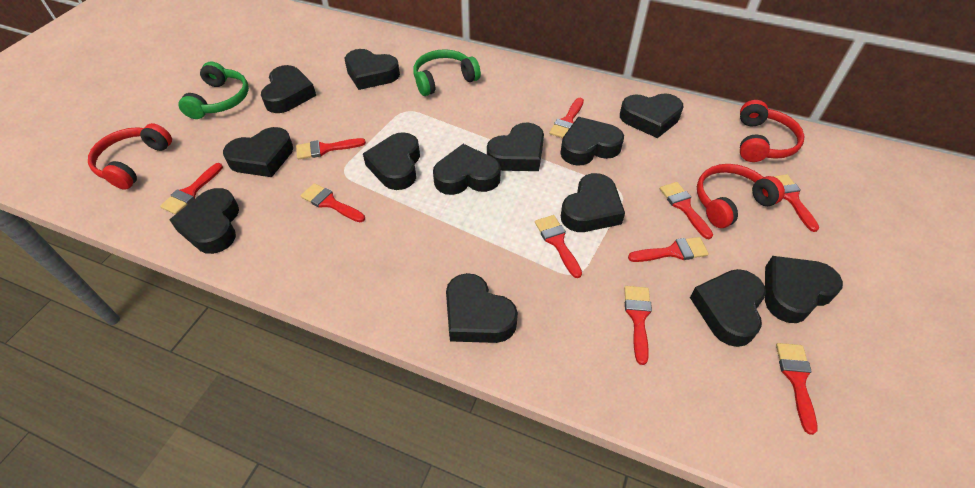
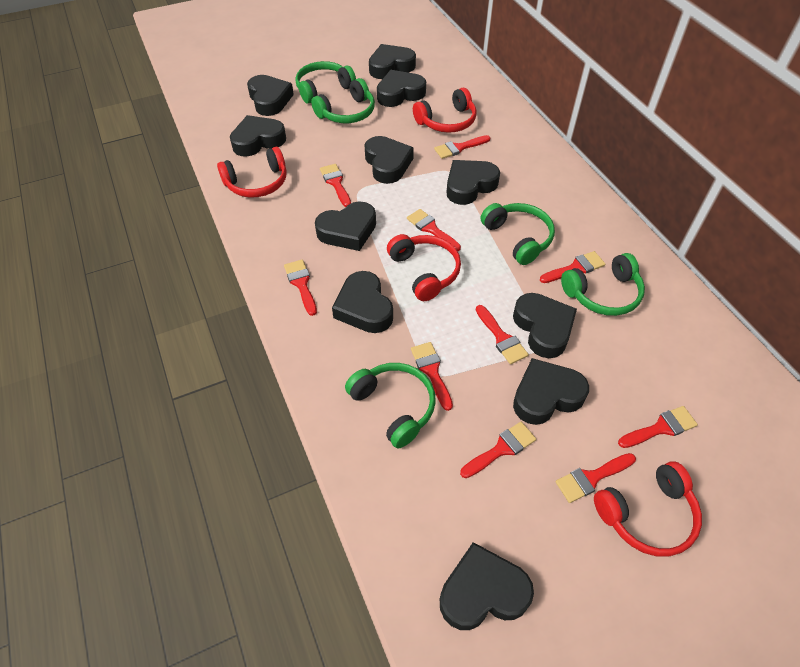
black heart: 13 -> 11
green headphones: 2 -> 5
red headphones: 3 -> 4

